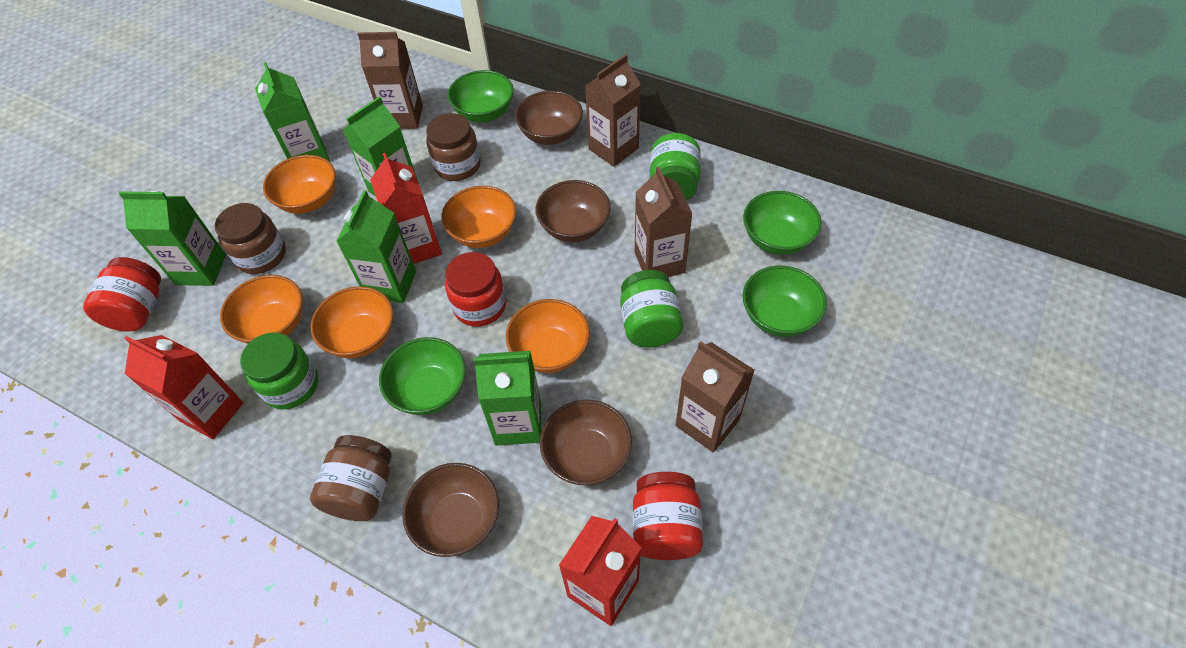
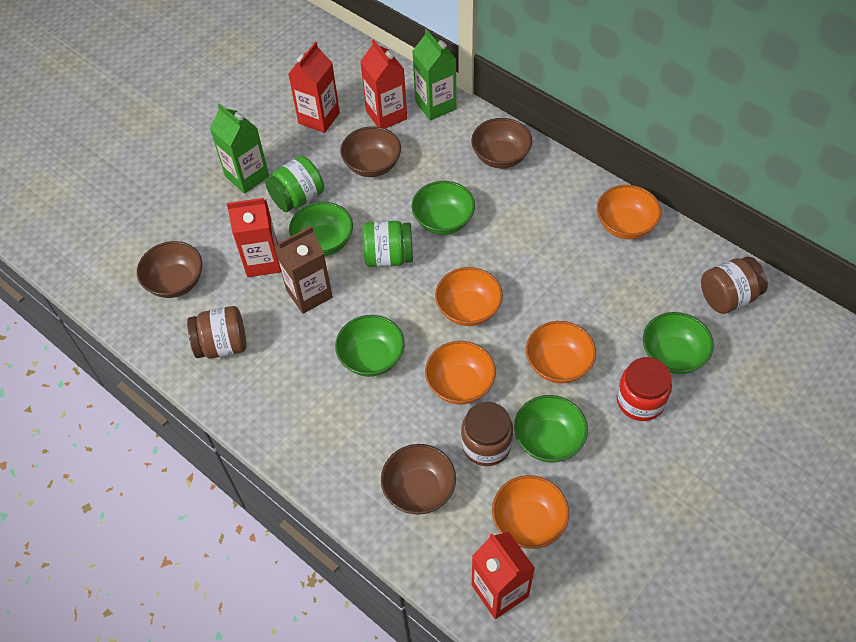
brown carton: 4 -> 1
green bowl: 4 -> 5
green carton: 5 -> 2
green jar: 3 -> 2
red carton: 3 -> 4
red jar: 3 -> 1

